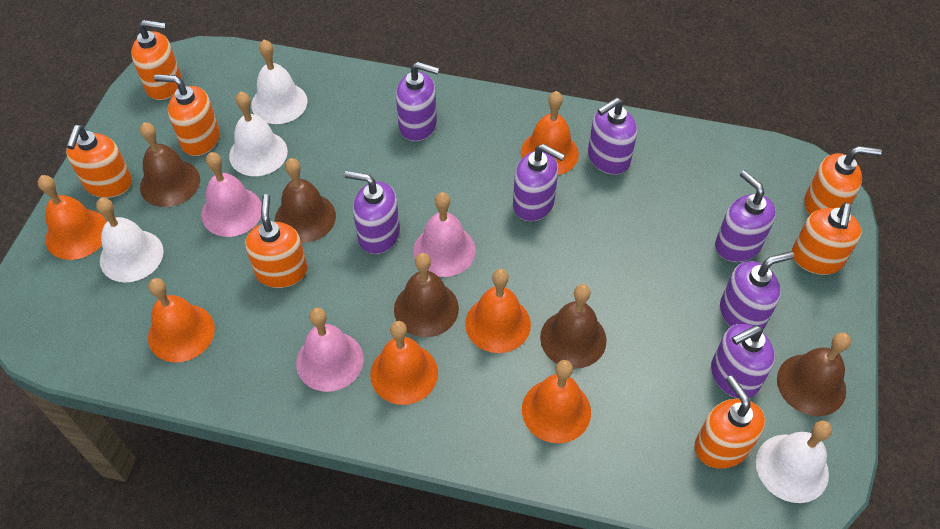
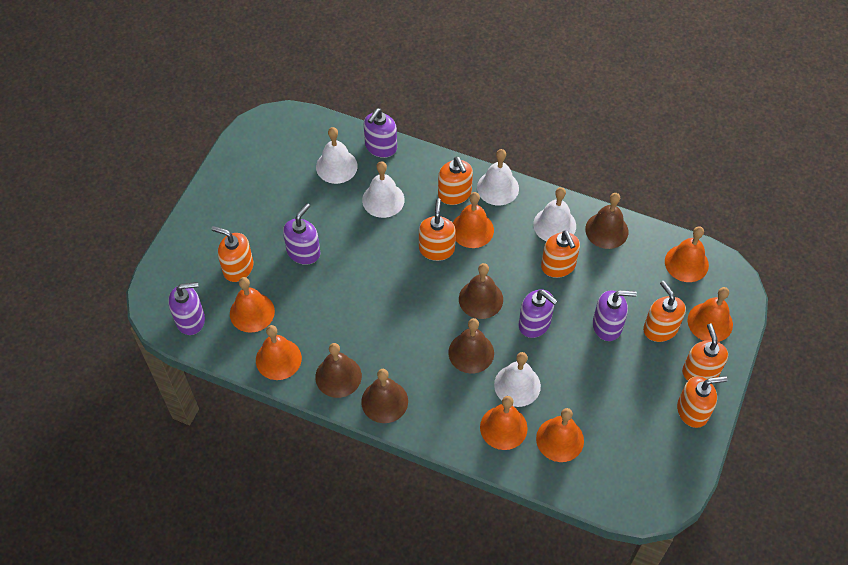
orange bell: 6 -> 7
pink bell: 3 -> 0
purple soap dispenser: 7 -> 5
white bell: 4 -> 5

